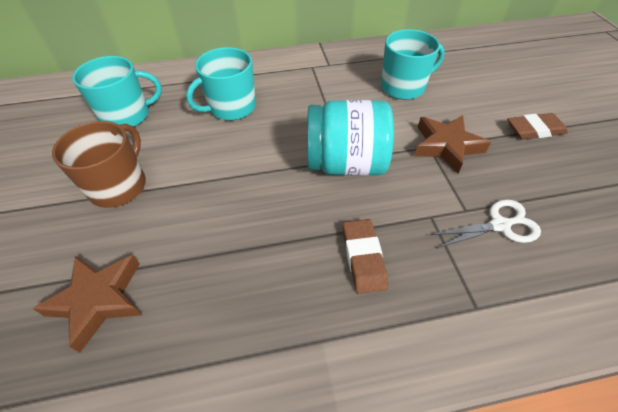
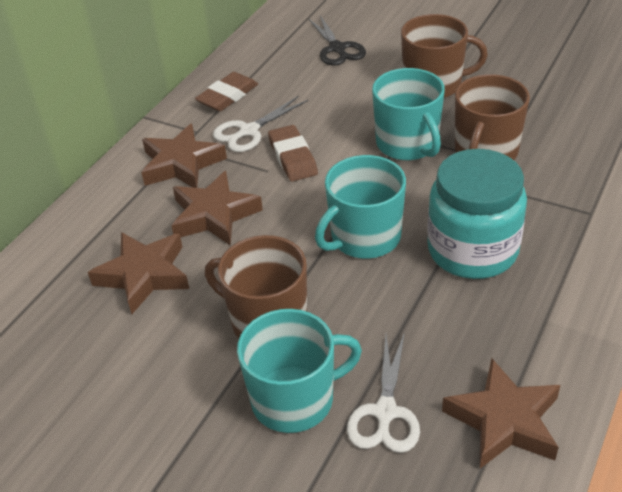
black scissors: 0 -> 1
brown mug: 1 -> 3
brown star: 2 -> 4
white scissors: 1 -> 2

